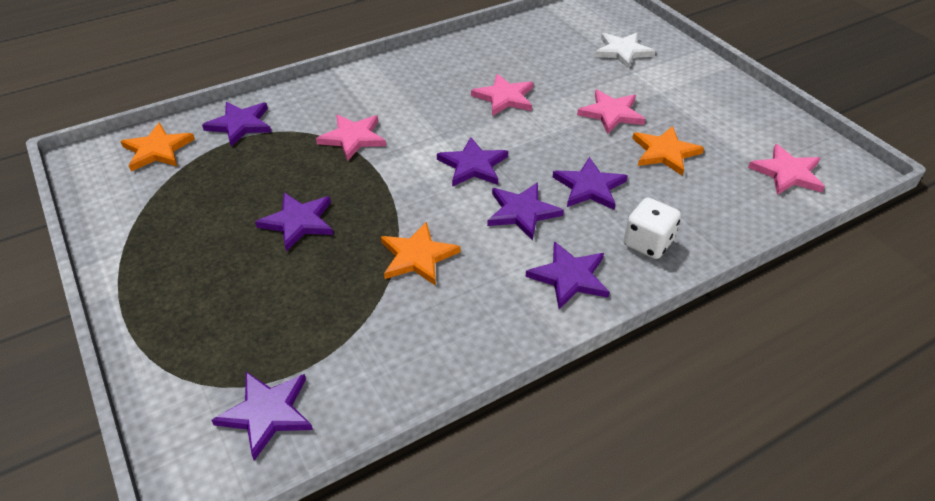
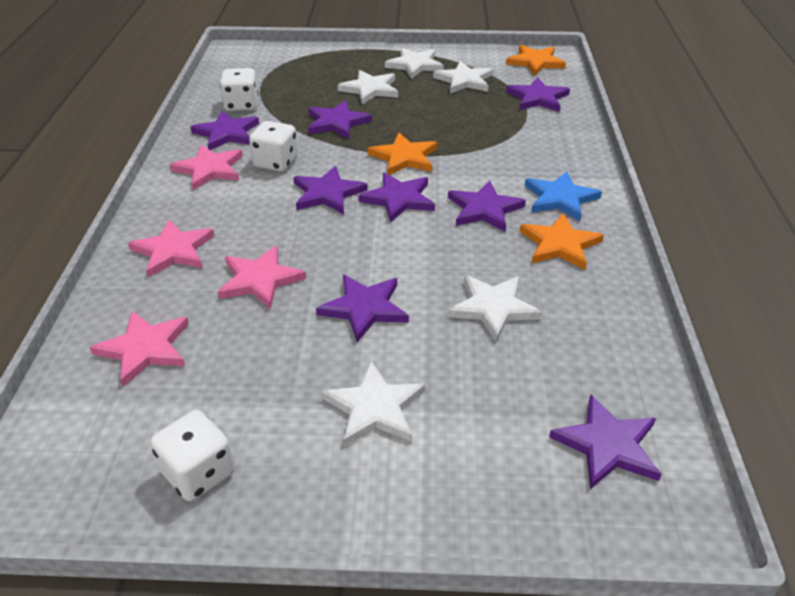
blue star: 0 -> 1
purple star: 7 -> 8
white dice: 1 -> 3
white star: 1 -> 5

